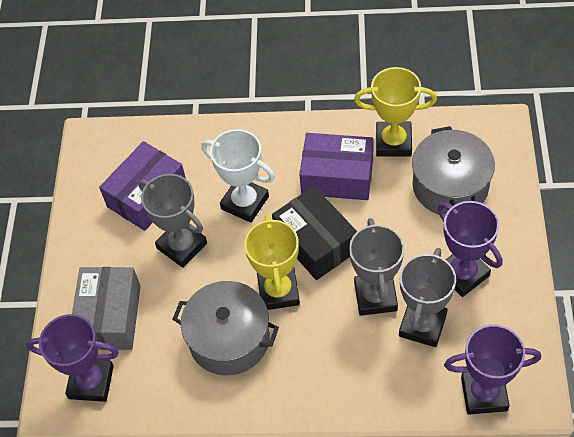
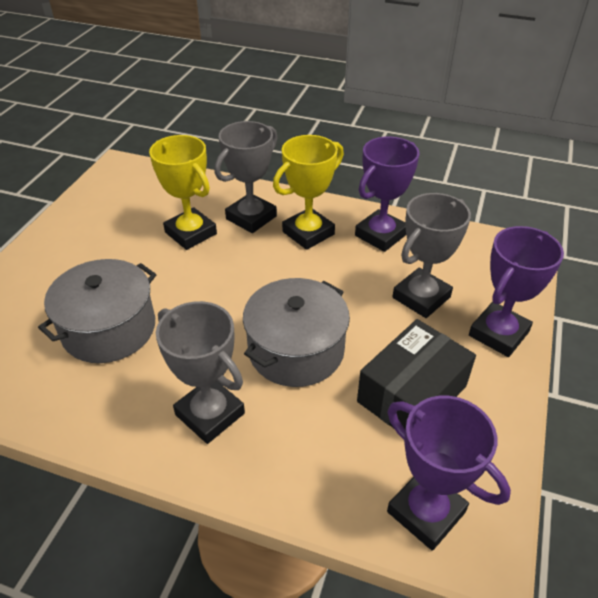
grey box: 1 -> 0
purple box: 2 -> 0
white trophy: 1 -> 0

